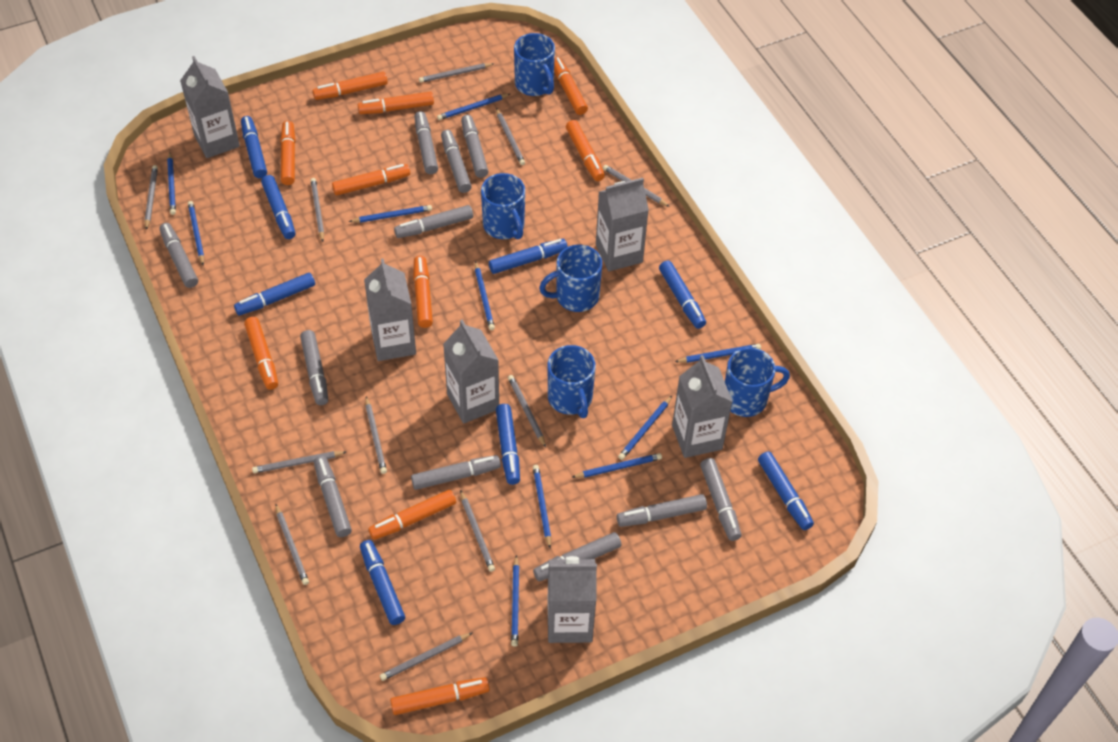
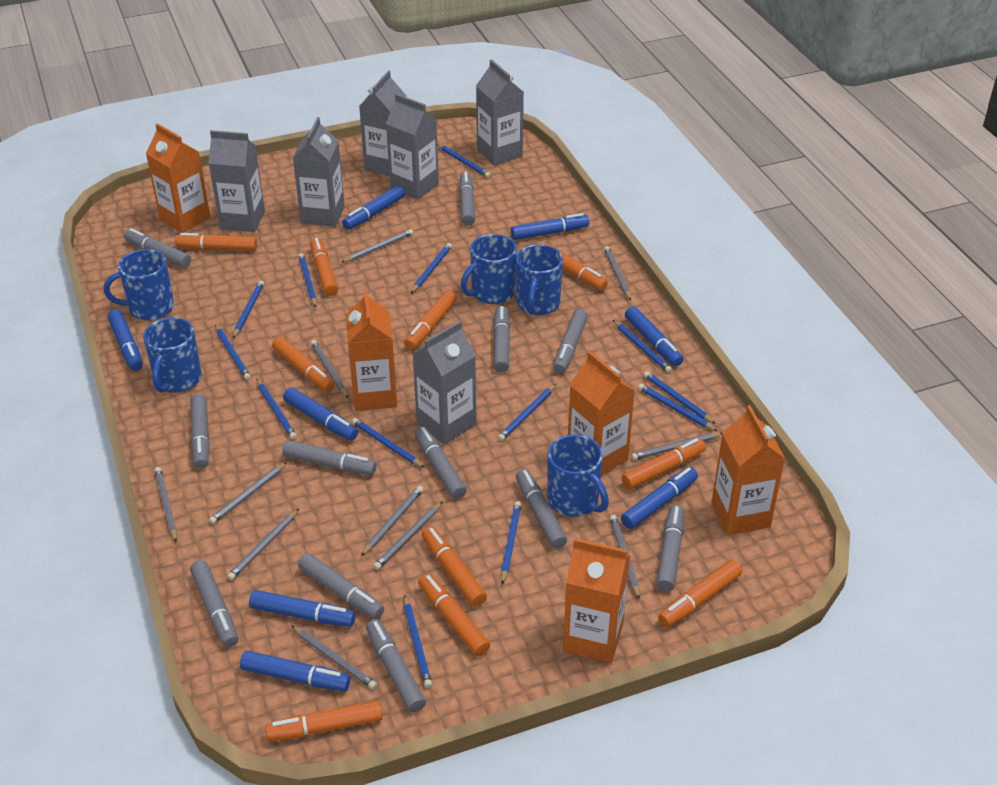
blue pencil: 10 -> 13
grey marker: 11 -> 12
orange carton: 0 -> 5

